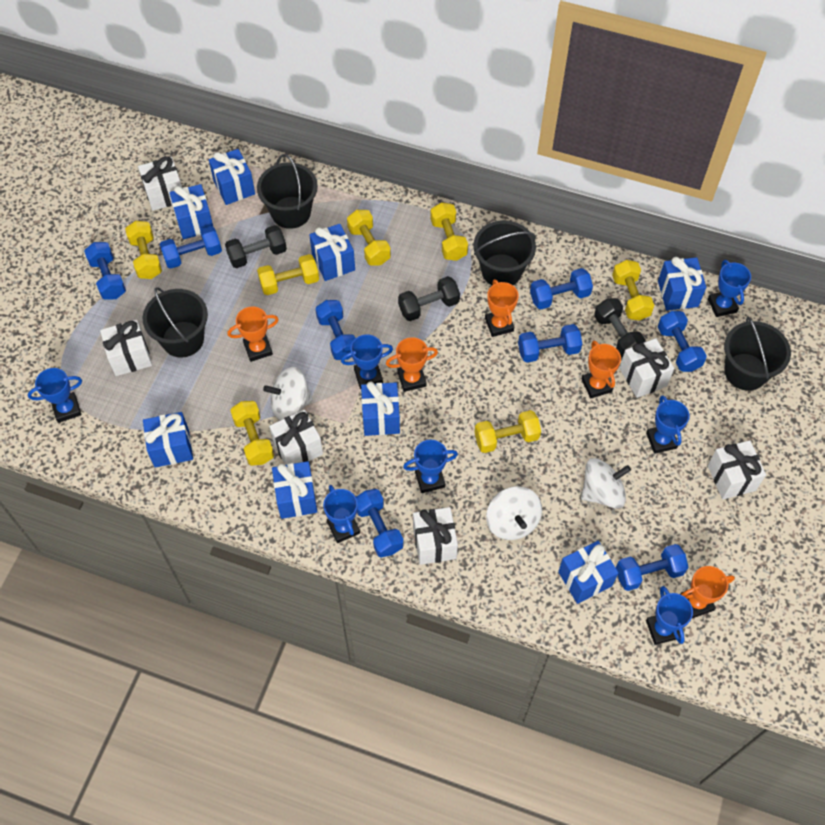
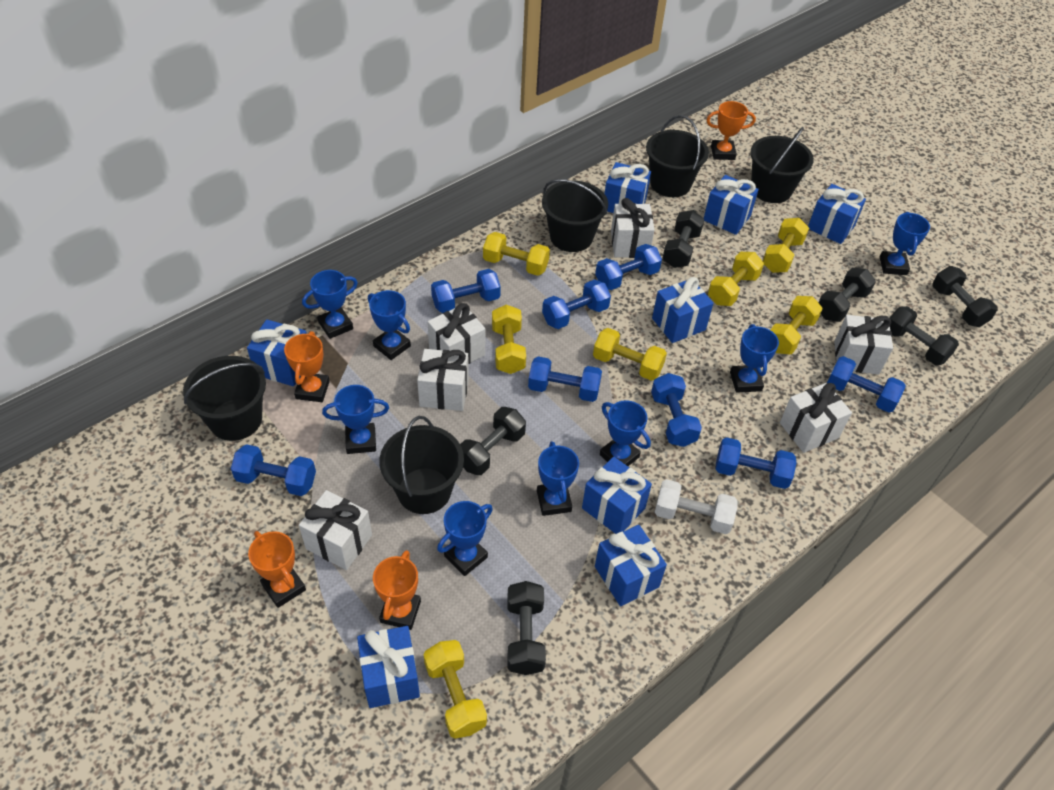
black bucket: 4 -> 5
black dumbbell: 3 -> 6
blue trophy: 7 -> 8
orange trophy: 5 -> 4
white dumbbell: 0 -> 1
white spinning top: 3 -> 0

